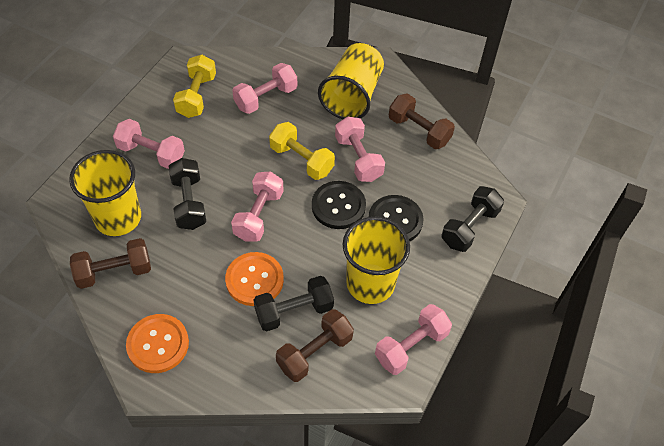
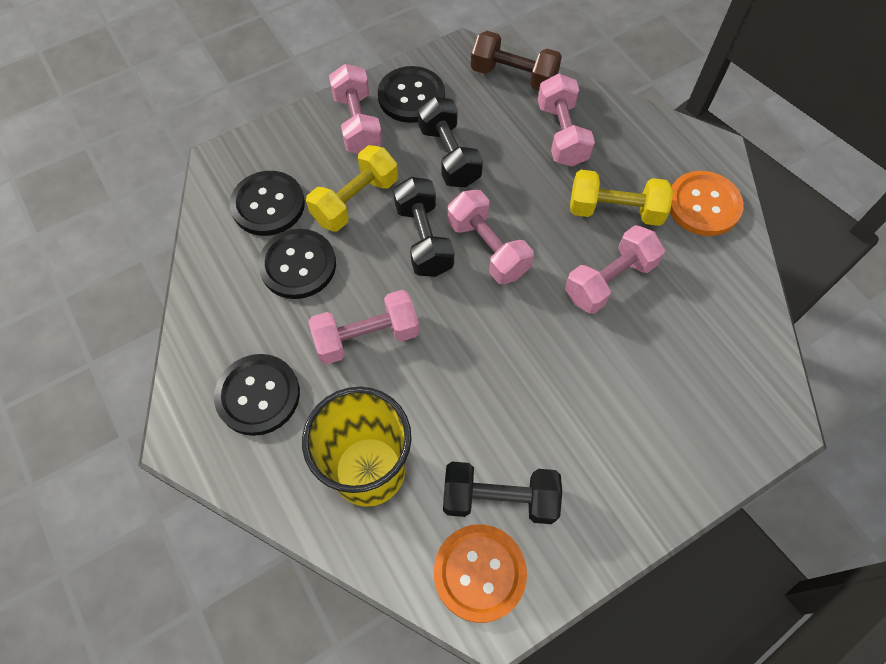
black button: 2 -> 4
brown dumbbell: 3 -> 1
yellow cup: 3 -> 1

